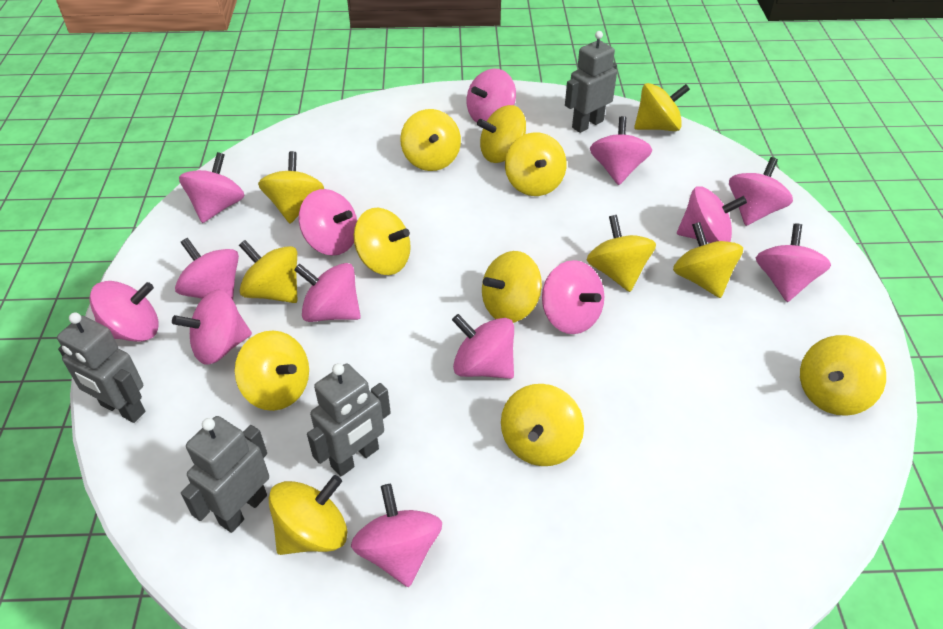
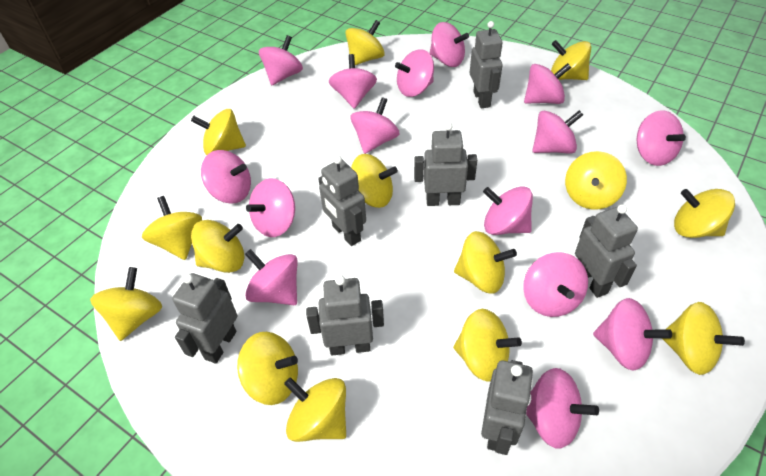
grey robot: 4 -> 7
pink spinning top: 14 -> 15

